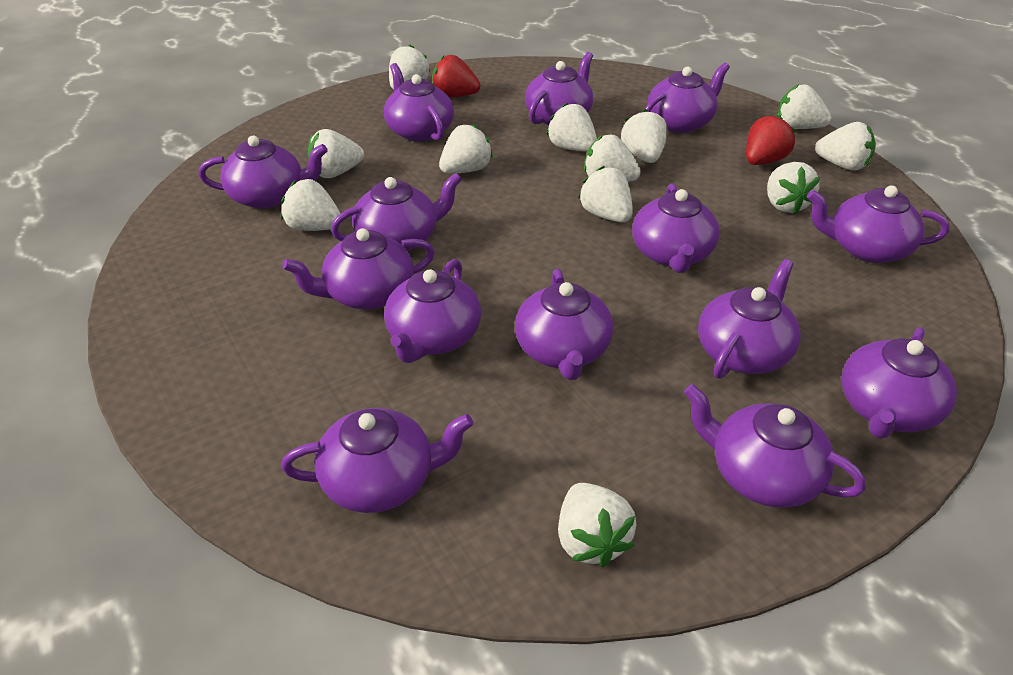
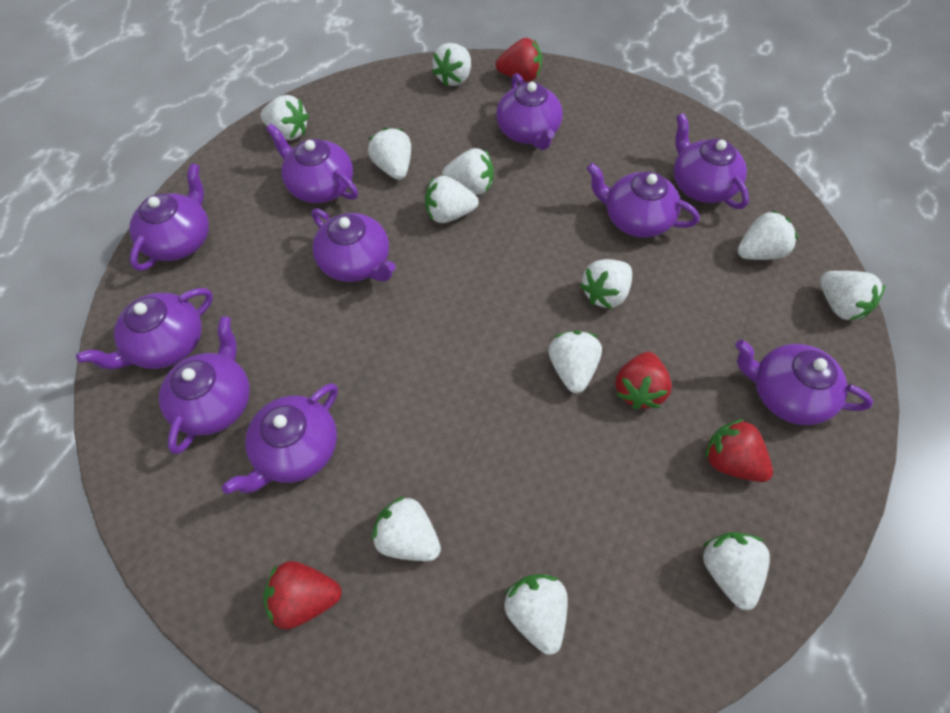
purple teapot: 14 -> 10
red strawberry: 2 -> 4

